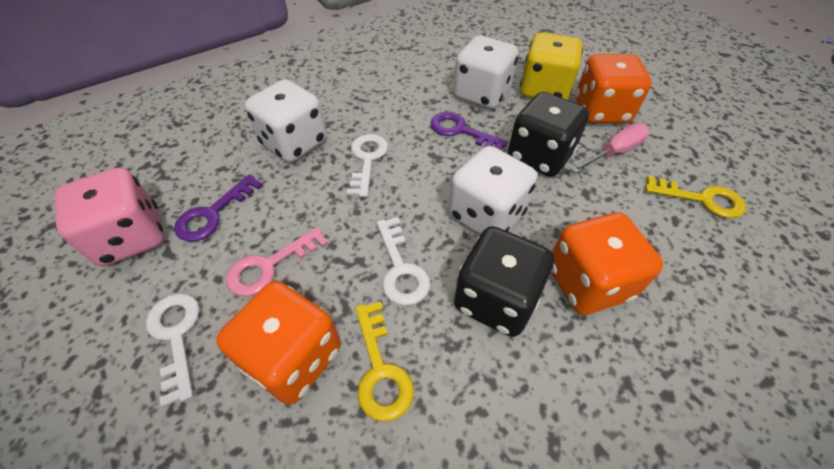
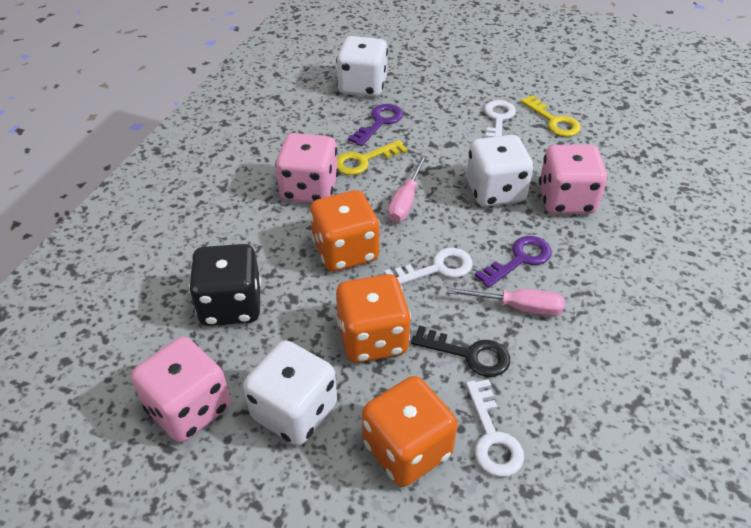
black dice: 2 -> 1
black key: 0 -> 1
pink dice: 1 -> 3
pink key: 1 -> 0
pink screwdriver: 1 -> 2
yellow dice: 1 -> 0

